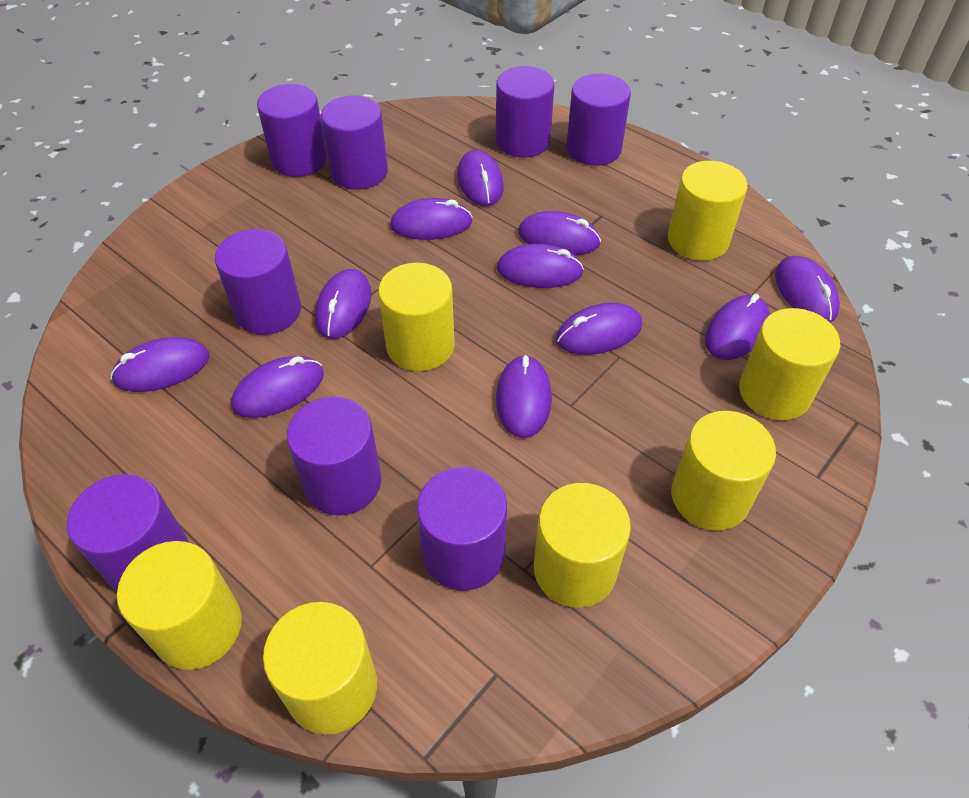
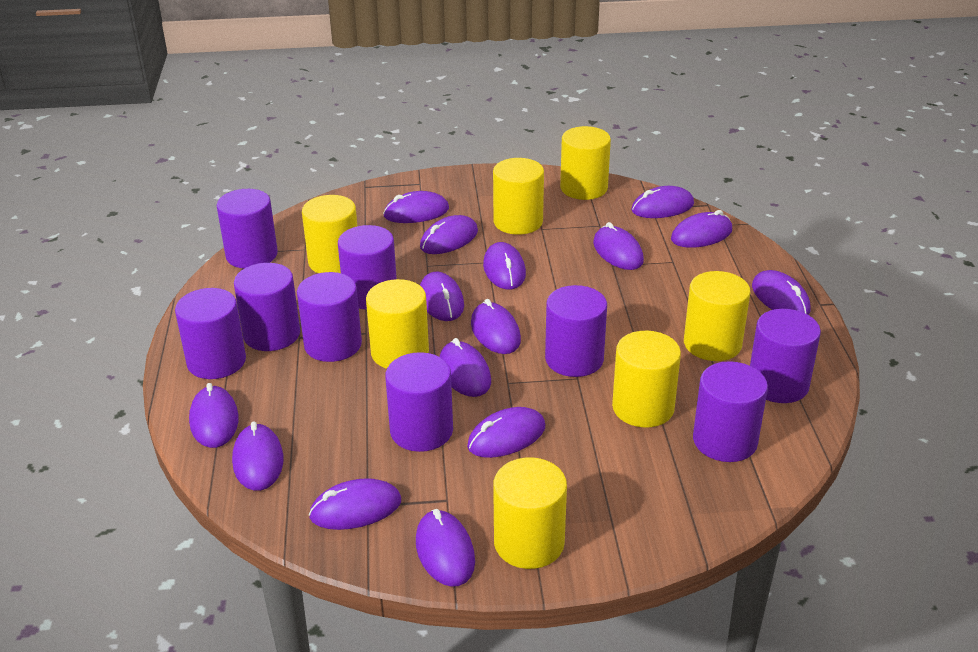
purple cylinder: 8 -> 9
purple mouse: 11 -> 15

